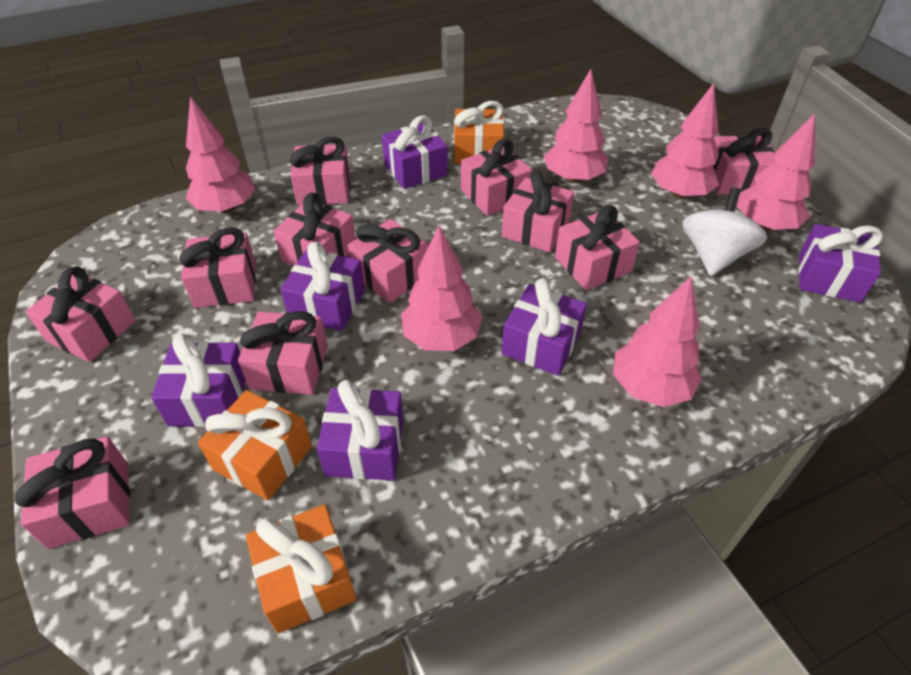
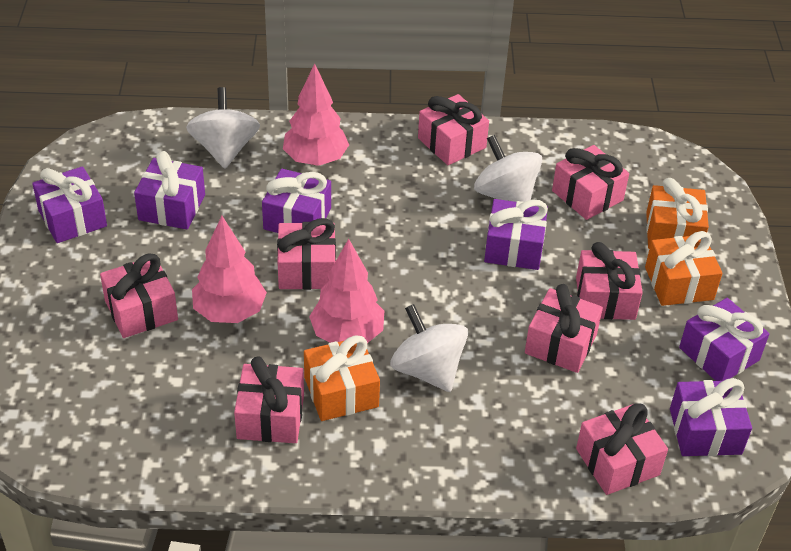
pink gift: 11 -> 8
pink tree: 6 -> 3
white spinning top: 1 -> 3

